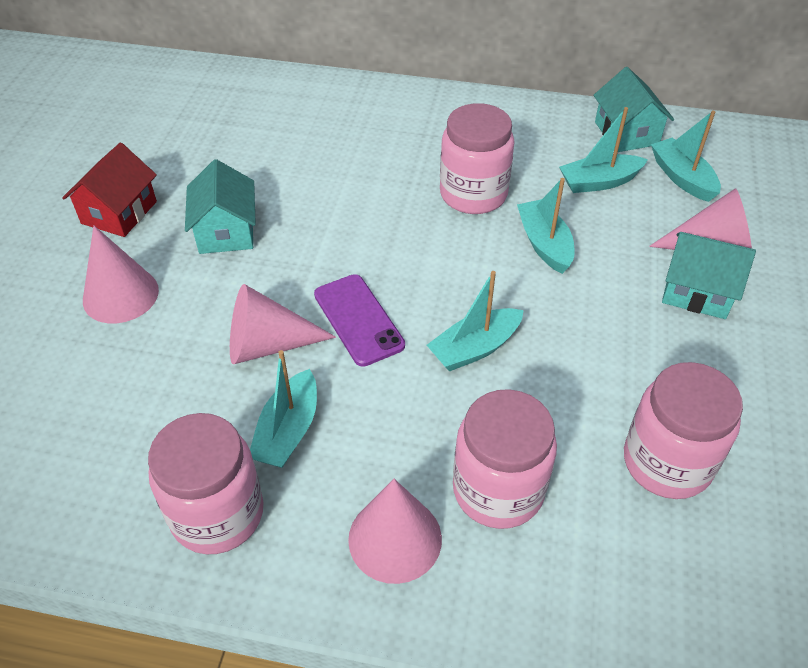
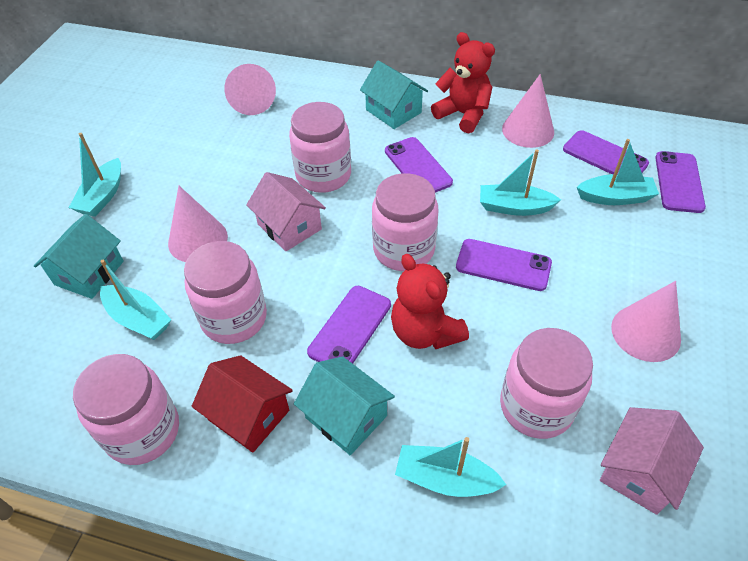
pink house: 0 -> 2
pink jar: 4 -> 5
purple phone: 1 -> 5
red teddy bear: 0 -> 2

